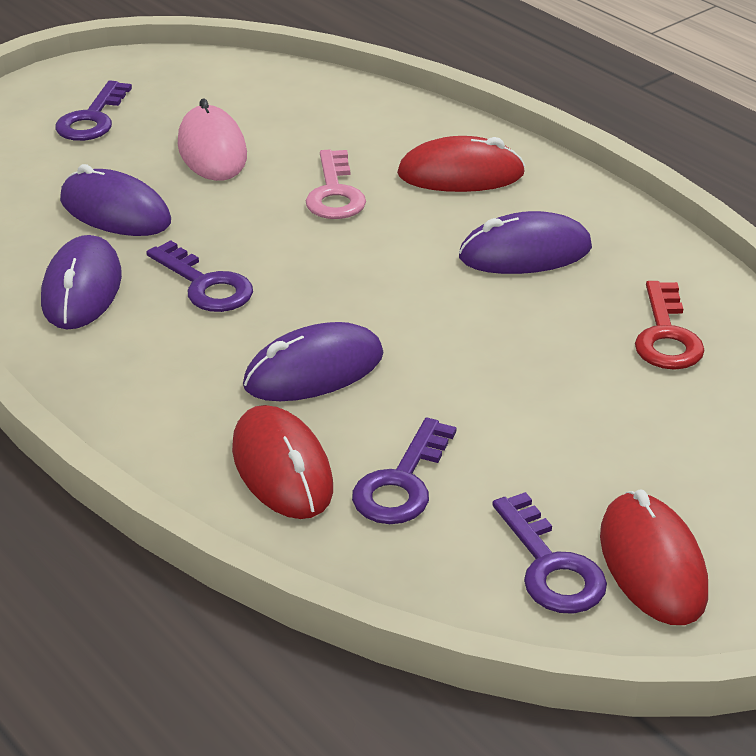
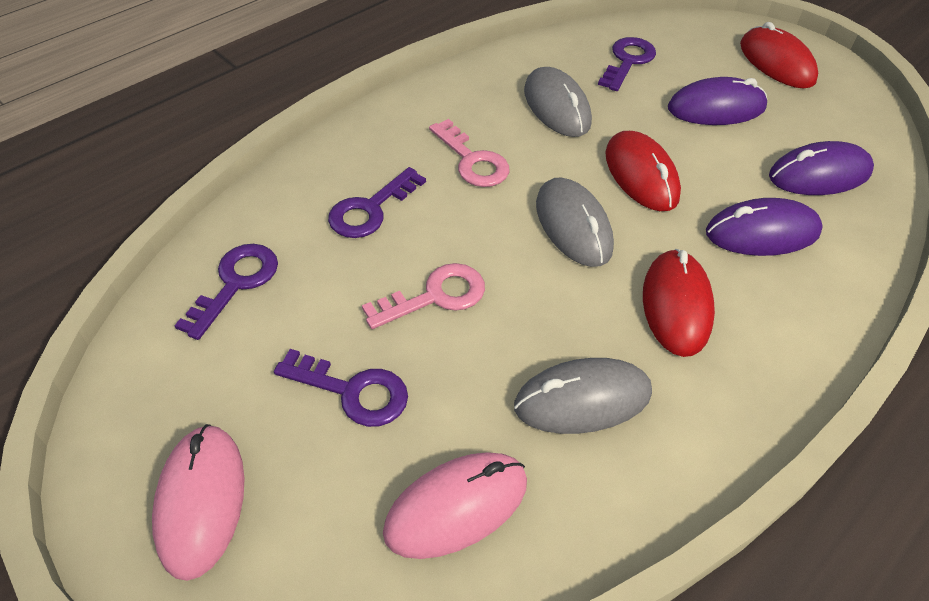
grey mouse: 0 -> 3
pink key: 1 -> 2
pink mouse: 1 -> 2
purple mouse: 4 -> 3
red key: 1 -> 0

